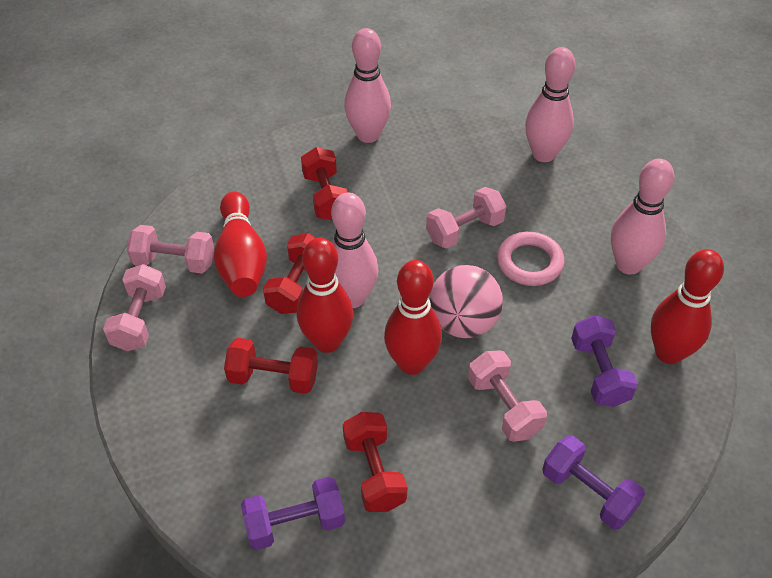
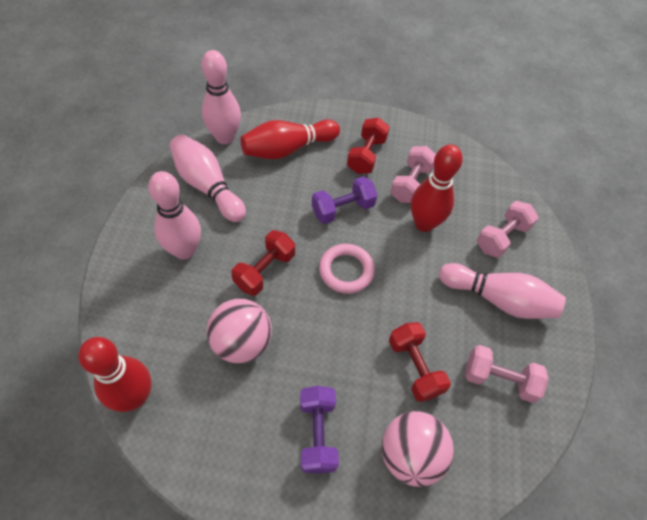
pink ball: 1 -> 2
pink dumbbell: 4 -> 3
purple dumbbell: 3 -> 2
red bowling pin: 4 -> 3
red dumbbell: 4 -> 3

